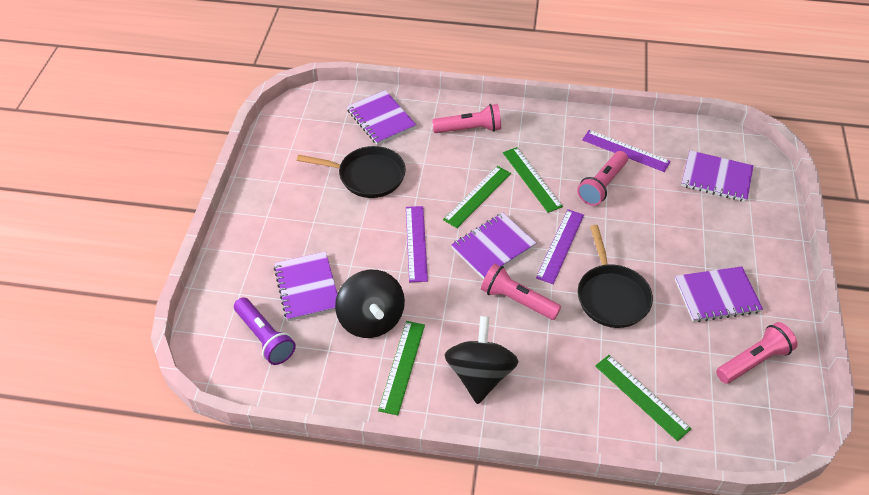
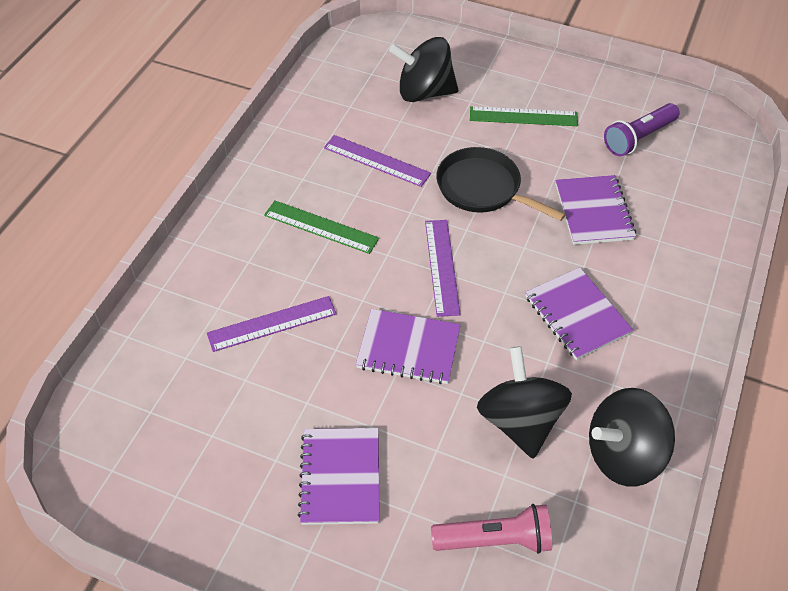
black pan: 2 -> 1
black spinning top: 2 -> 3
green ruler: 4 -> 2
pink flashlight: 4 -> 1
purple notebook: 5 -> 4

